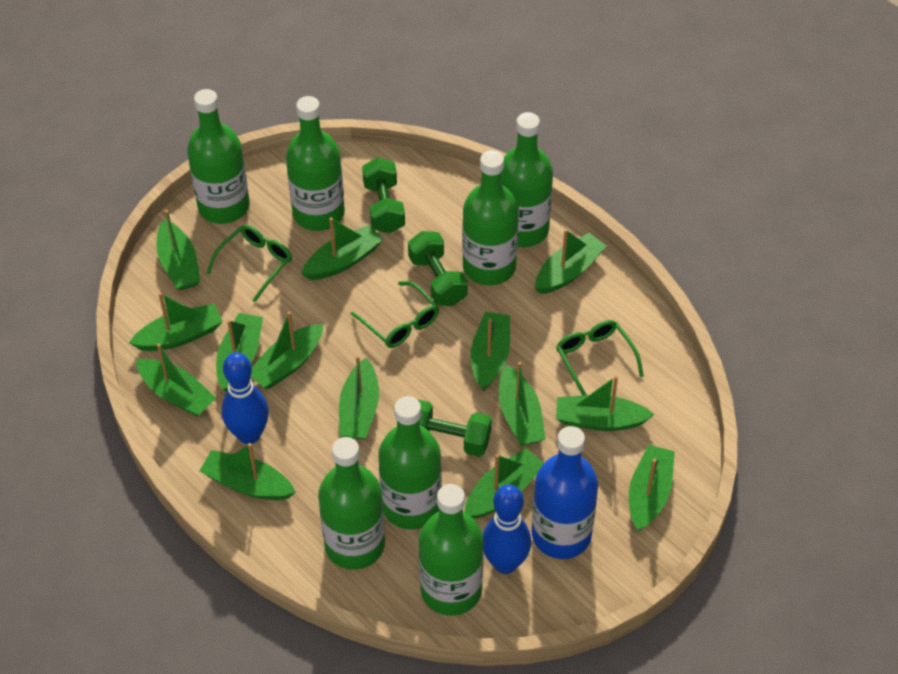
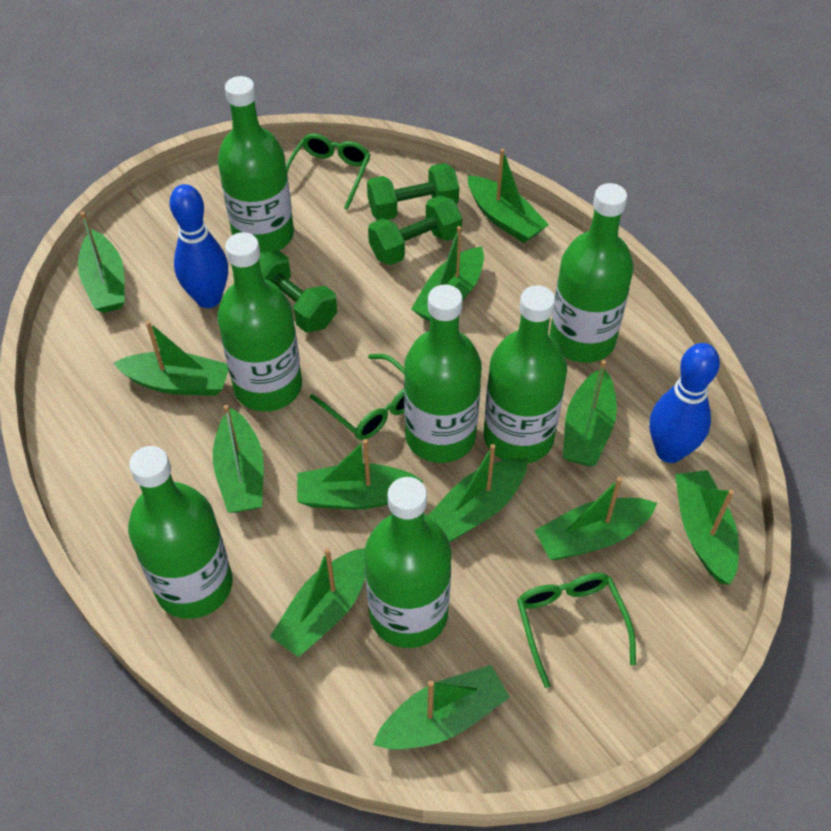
blue bottle: 1 -> 0
green boat: 14 -> 12

